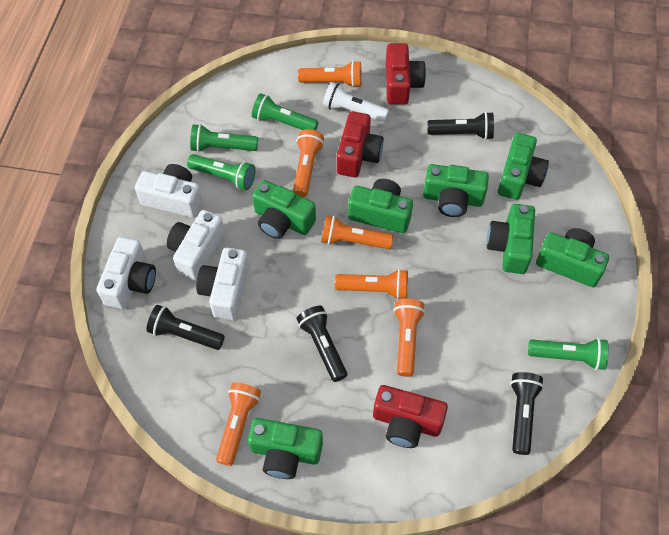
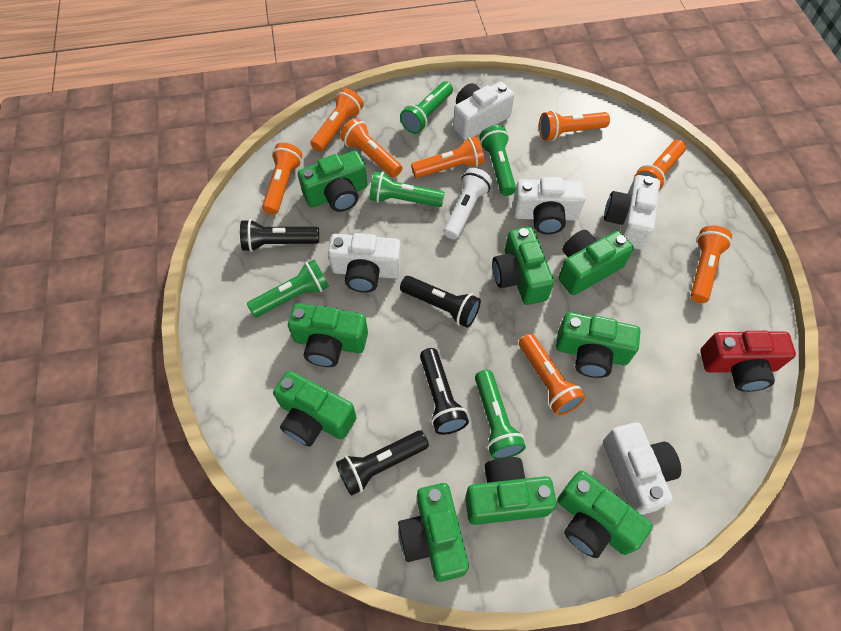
green camera: 7 -> 9
green flashlight: 4 -> 5
orange flashlight: 6 -> 8
red camera: 3 -> 1
white camera: 4 -> 5

